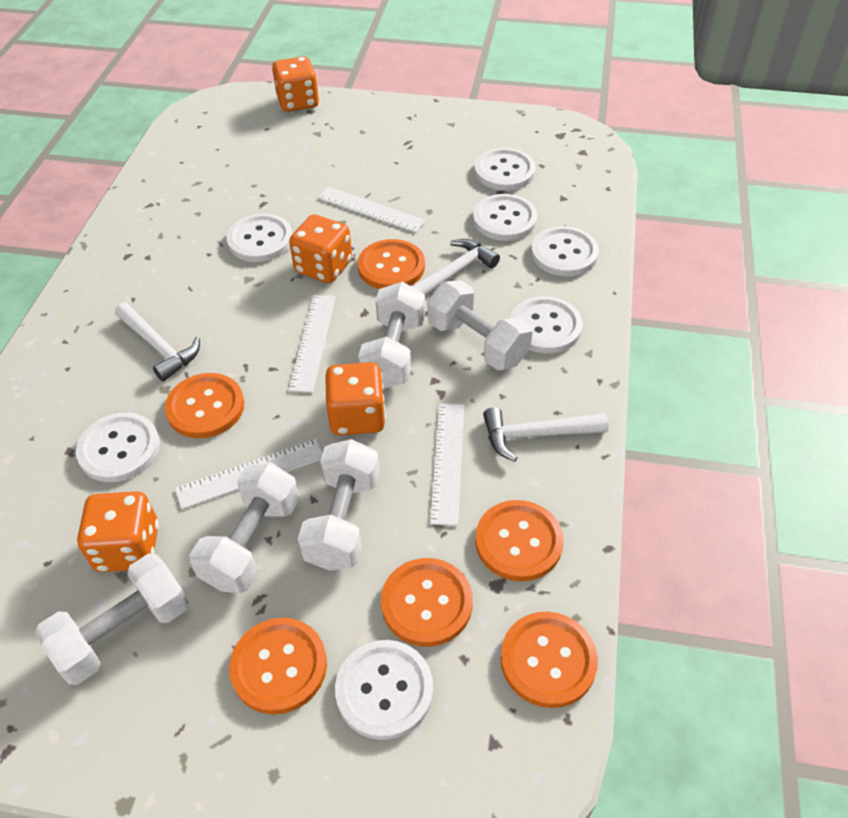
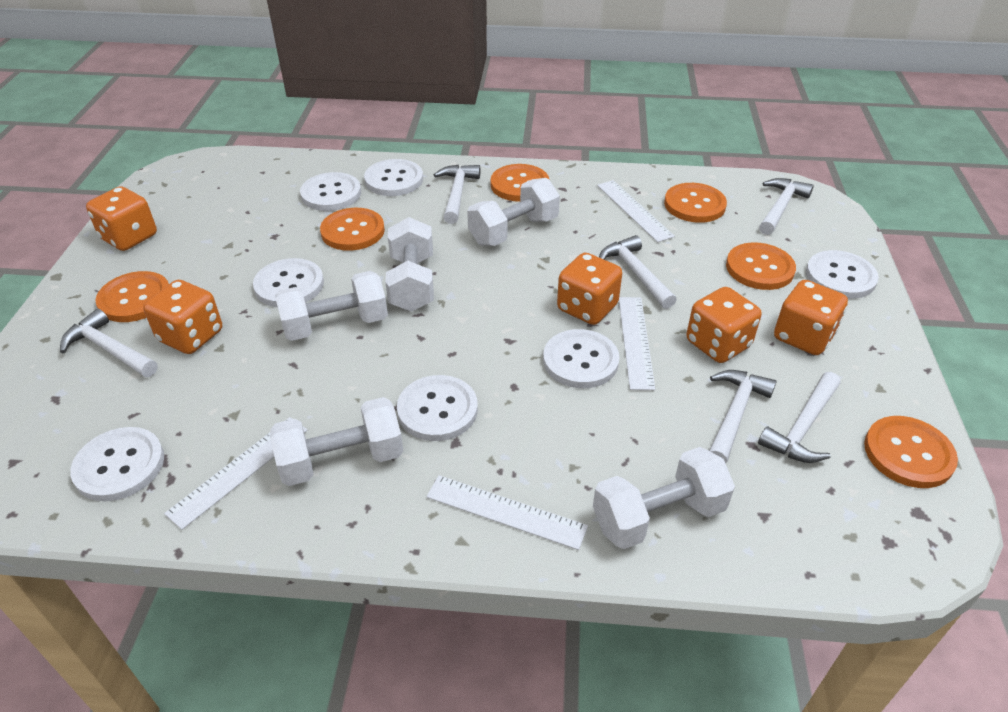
orange dice: 4 -> 5
white hammer: 3 -> 6

